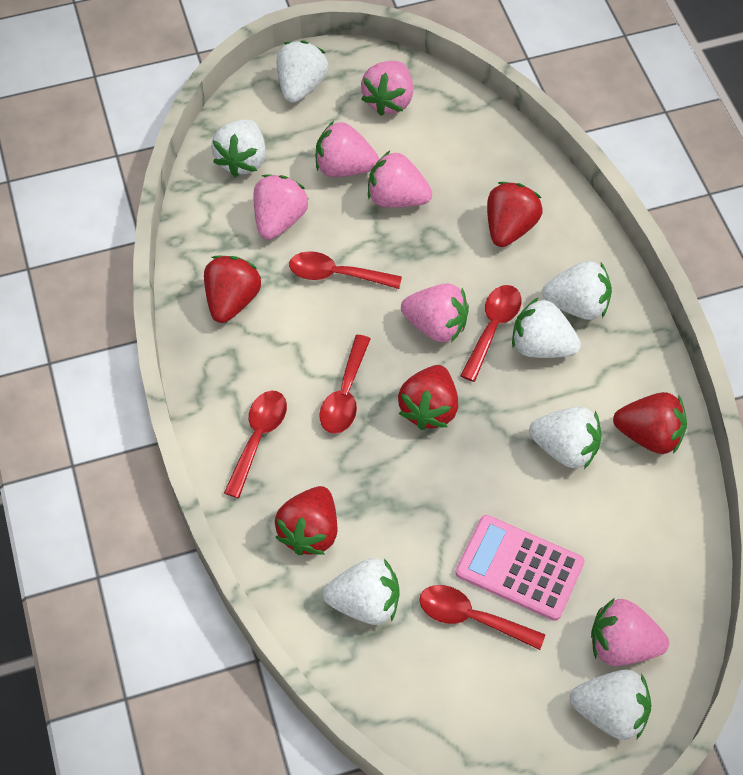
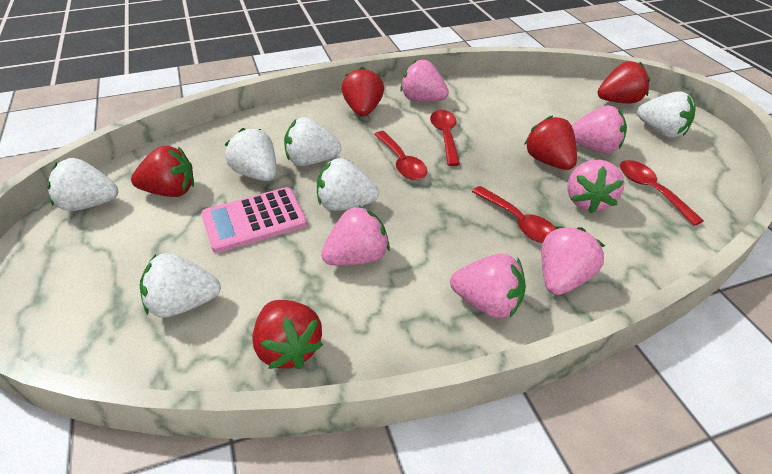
red spoon: 5 -> 4
white strawberry: 7 -> 6

